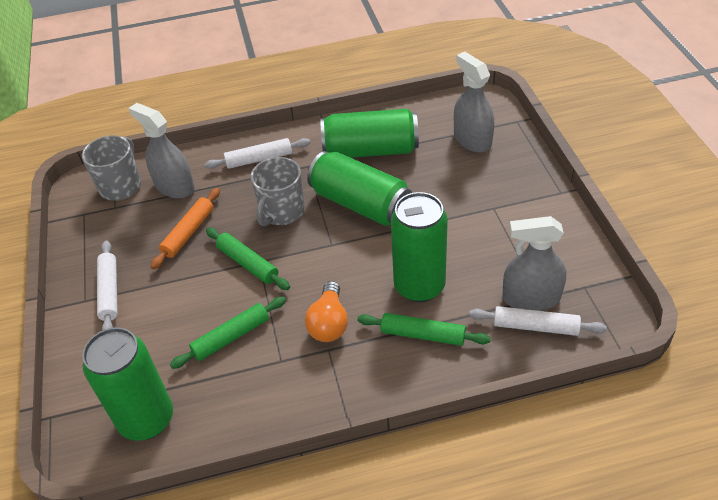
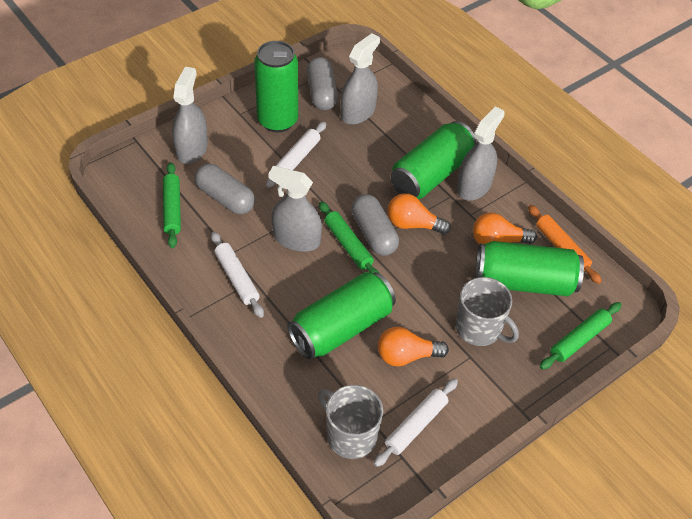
grey capsule: 0 -> 3
grey spray bottle: 3 -> 4
orange light bulb: 1 -> 3

